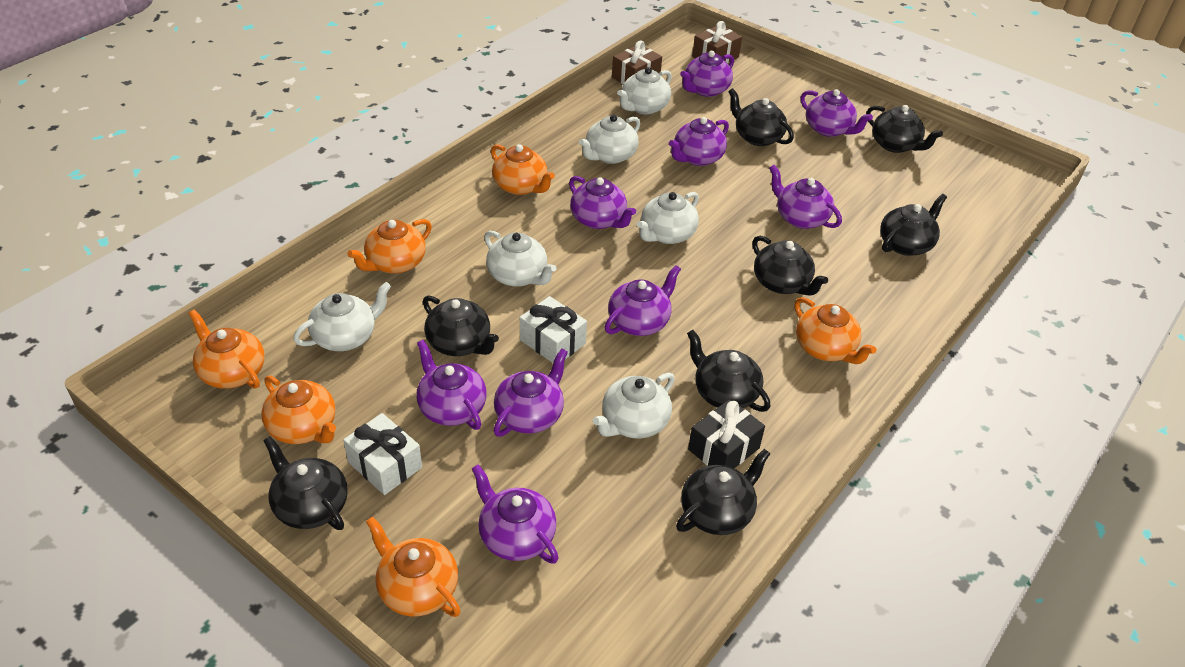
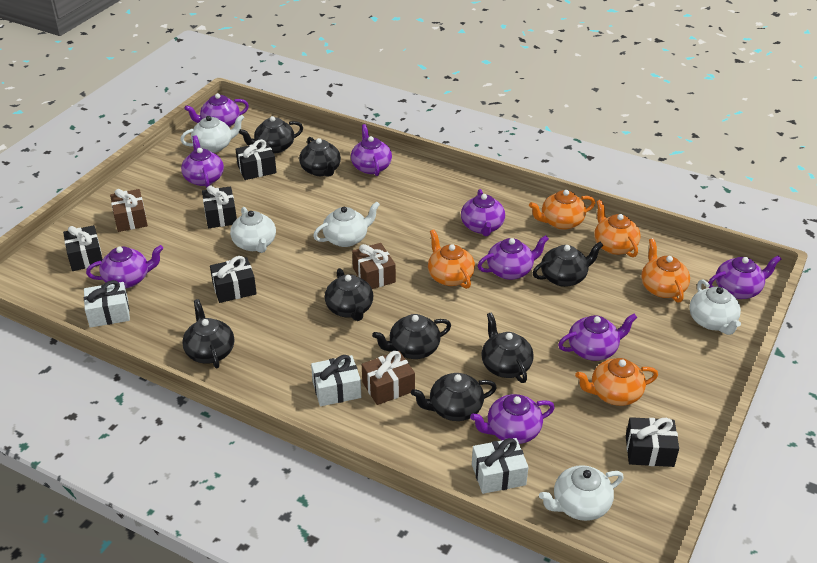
black gift: 1 -> 5
brown gift: 2 -> 3
orange teapot: 6 -> 5
white gift: 2 -> 3
white teapot: 6 -> 5

